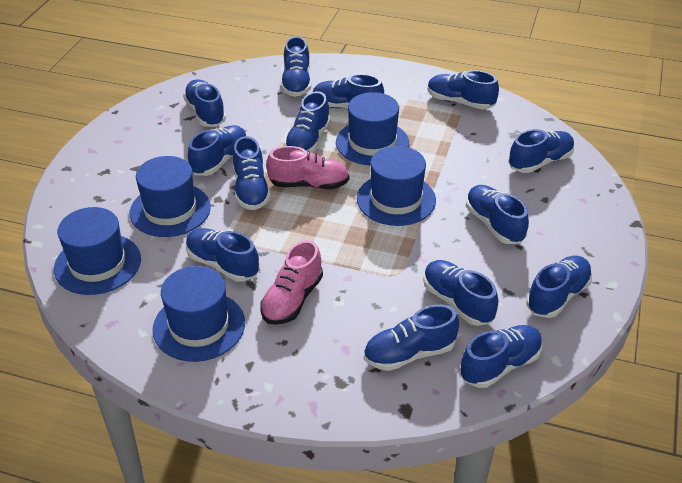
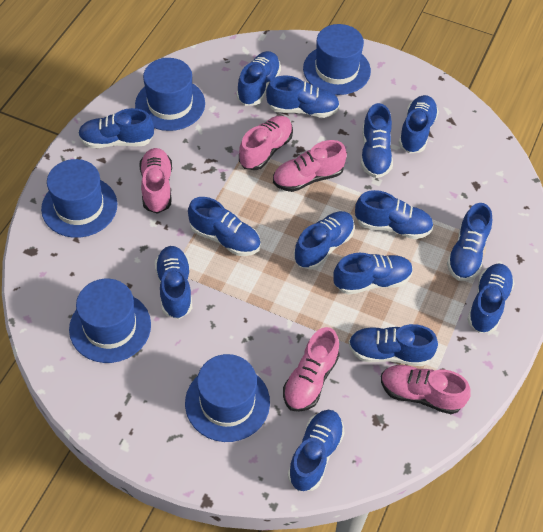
pink shoe: 2 -> 5

